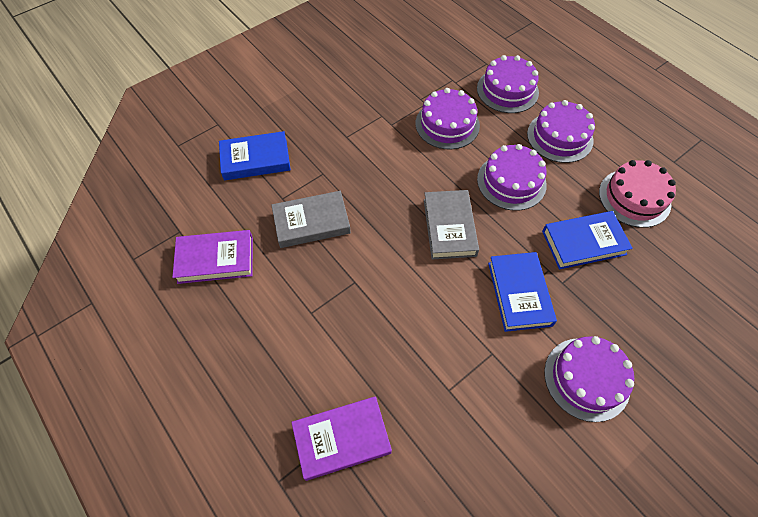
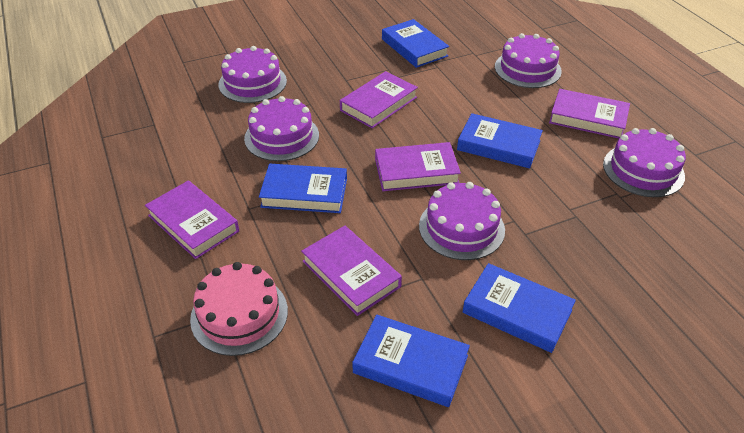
blue book: 3 -> 5
grey book: 2 -> 0
purple book: 2 -> 5

